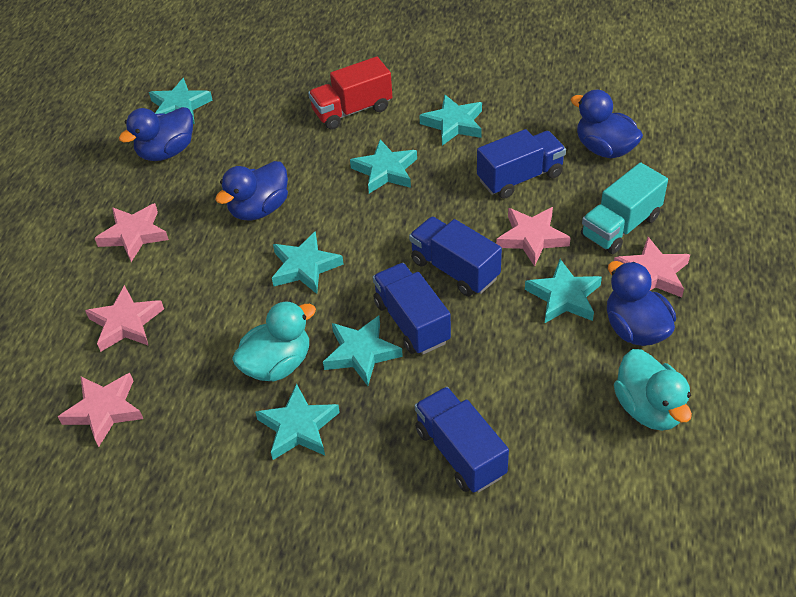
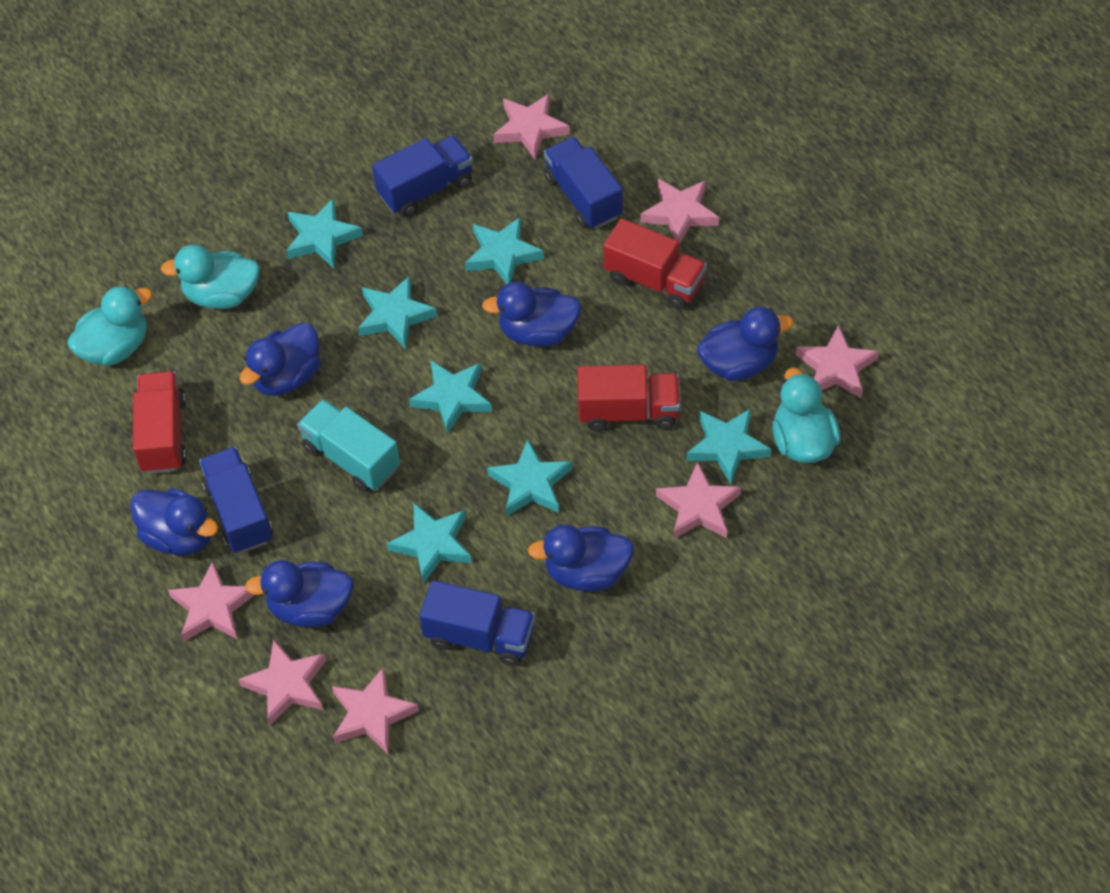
blue duck: 4 -> 6
pink star: 5 -> 7
red truck: 1 -> 3
turquoise duck: 2 -> 3

